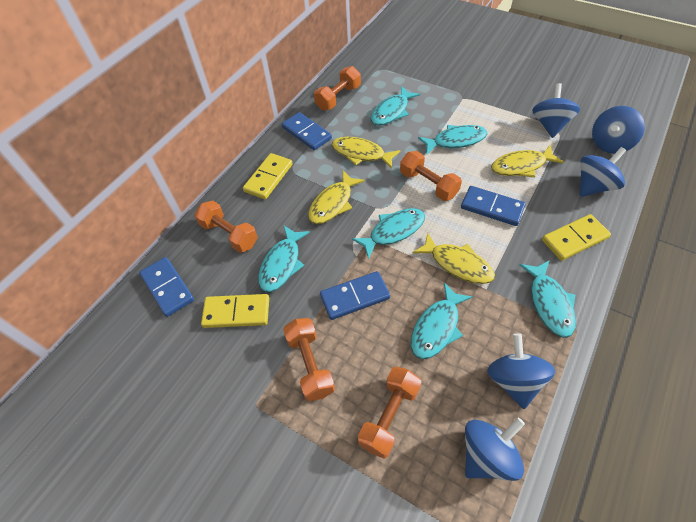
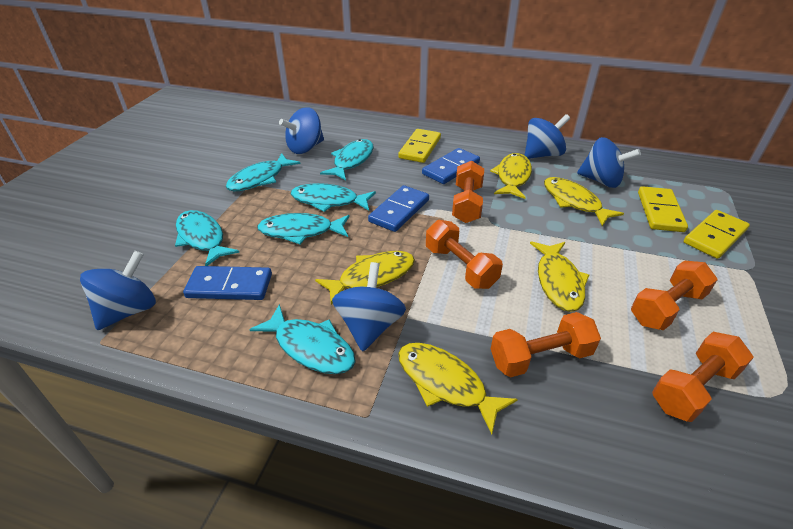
blue domino: 4 -> 3
yellow fish: 4 -> 5

